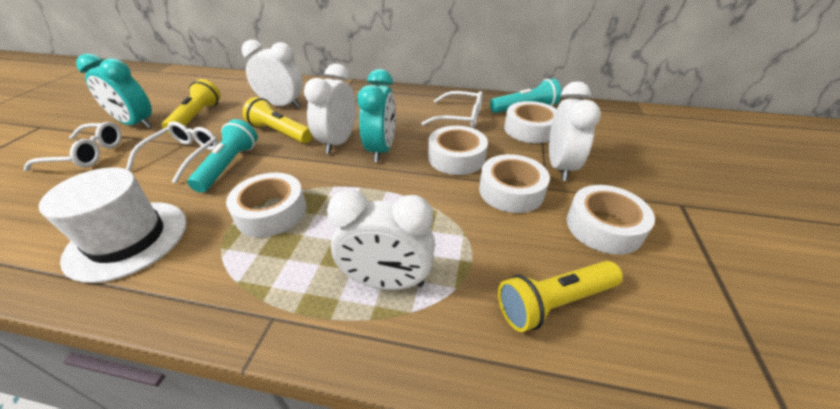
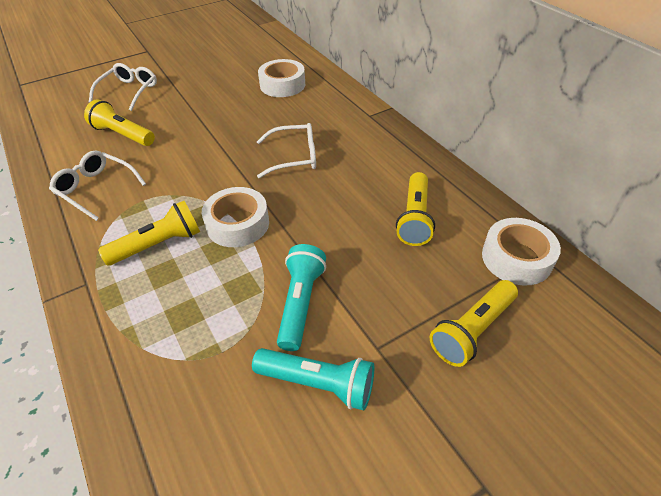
turquoise clock: 2 -> 0
white clock: 4 -> 0
white hat: 1 -> 0
white tape: 5 -> 3
yellow flashlight: 3 -> 4

